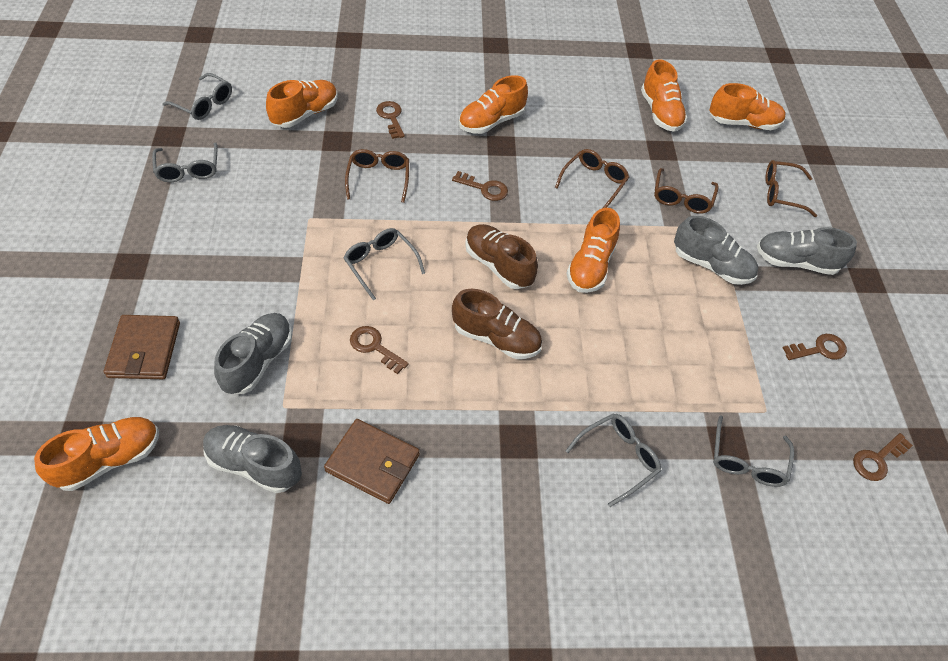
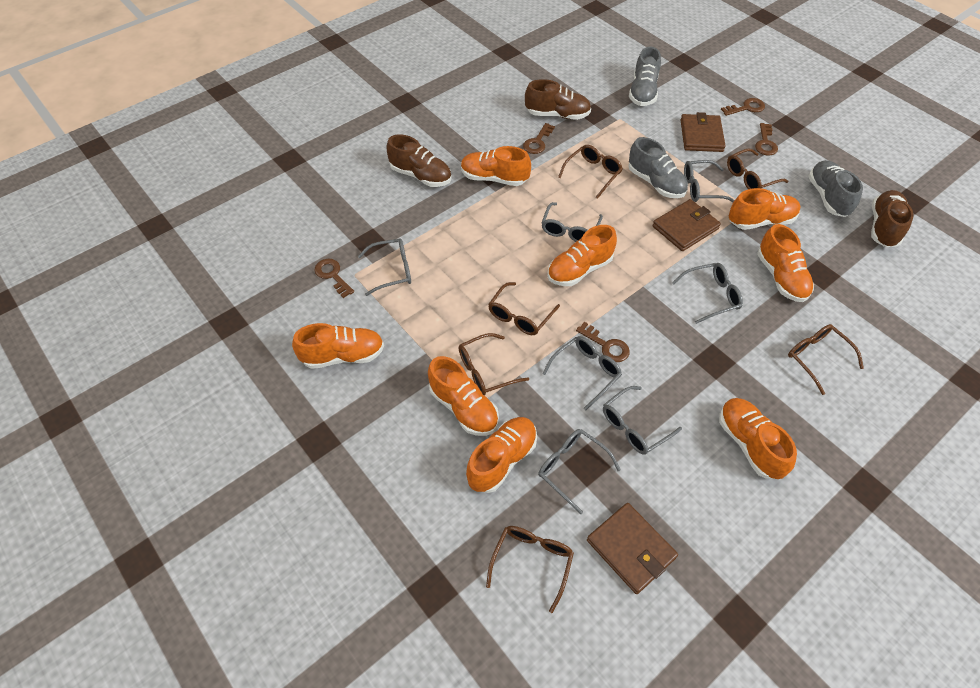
brown glasses: 4 -> 6
brown shoe: 2 -> 3
brown wallet: 2 -> 3
grey glasses: 5 -> 7
grey shoe: 4 -> 3
orange shoe: 6 -> 8

